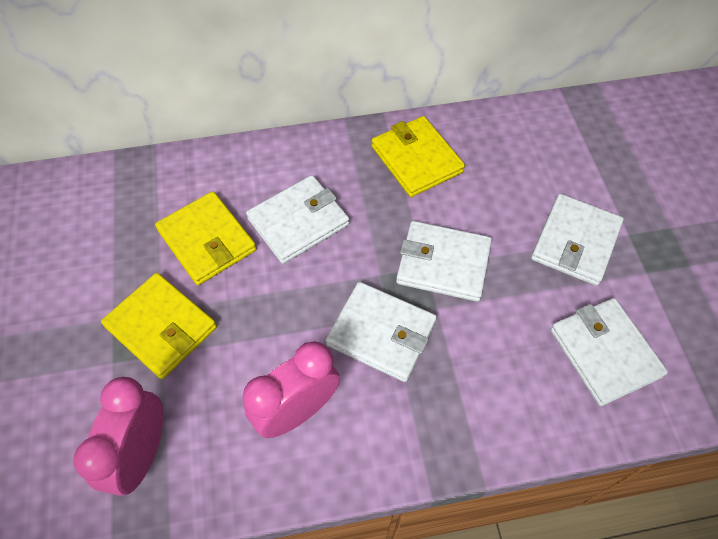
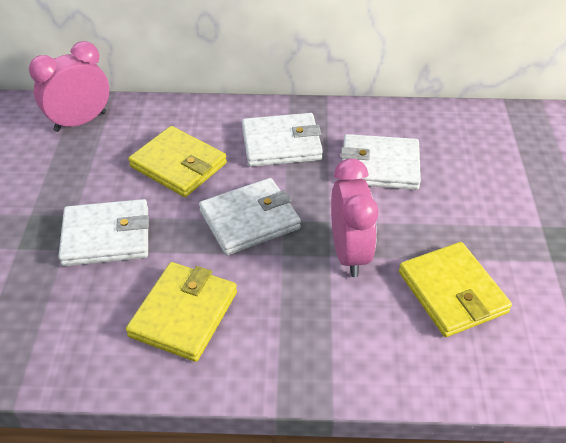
white wallet: 5 -> 4

